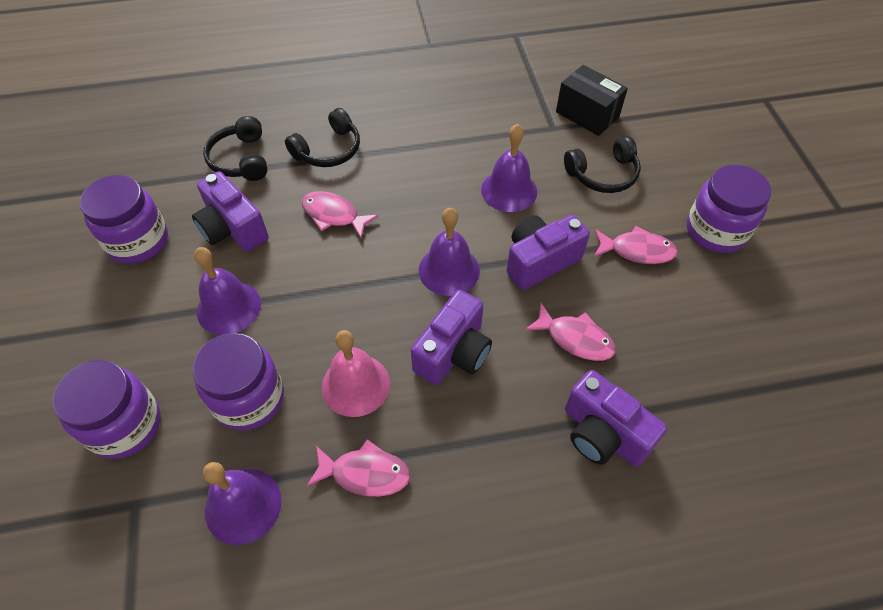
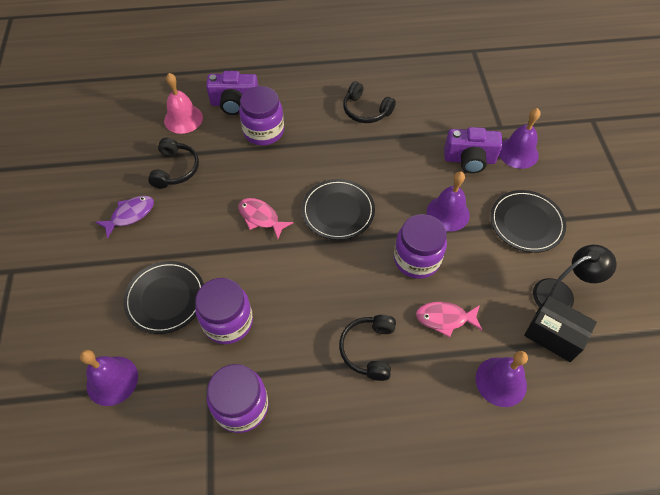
black lamp: 0 -> 1
black plate: 0 -> 3
pink fish: 4 -> 2
purple camera: 4 -> 2
purple fish: 0 -> 1

